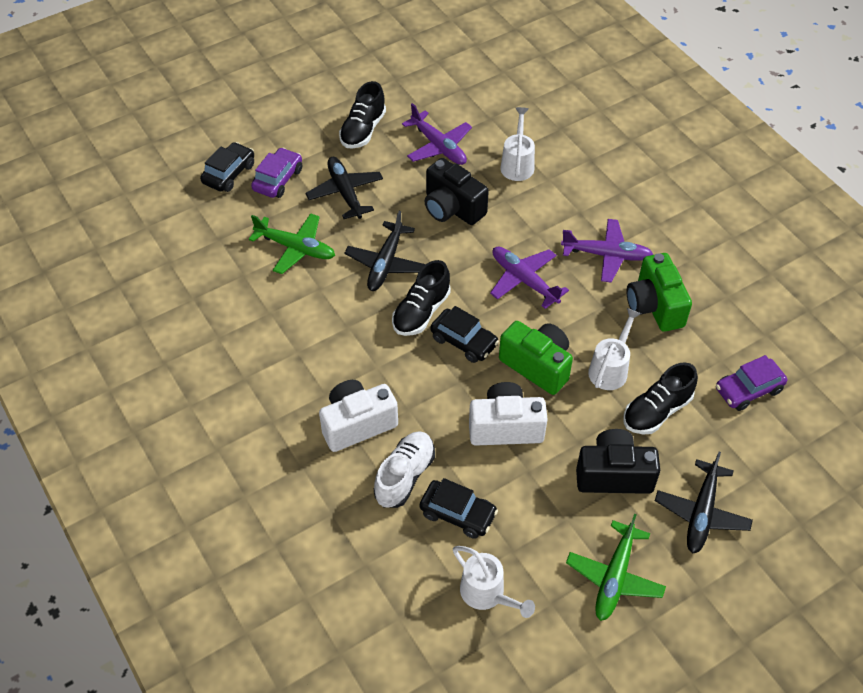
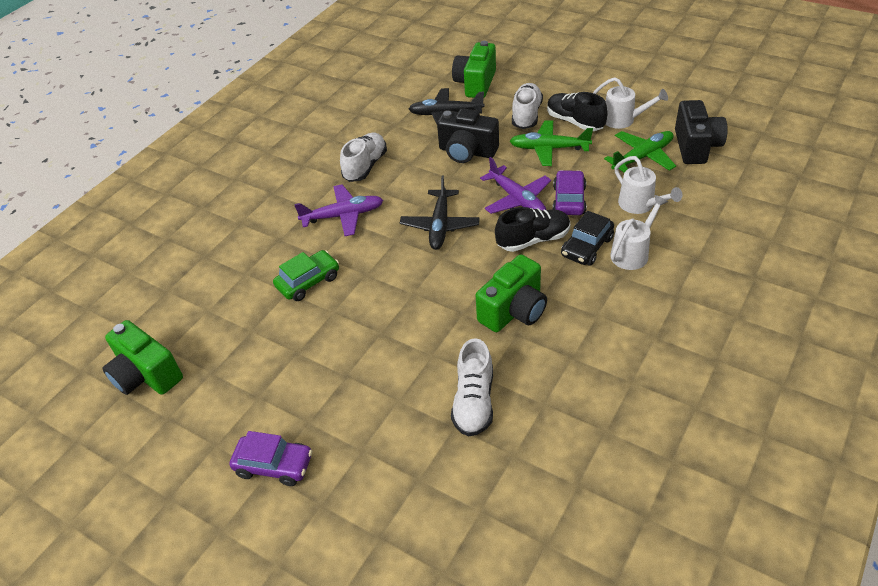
black car: 3 -> 1
black plane: 3 -> 2
black shoe: 3 -> 2
green camera: 2 -> 3
green car: 0 -> 1
purple plane: 3 -> 2
white camera: 2 -> 0
white shoe: 1 -> 3

